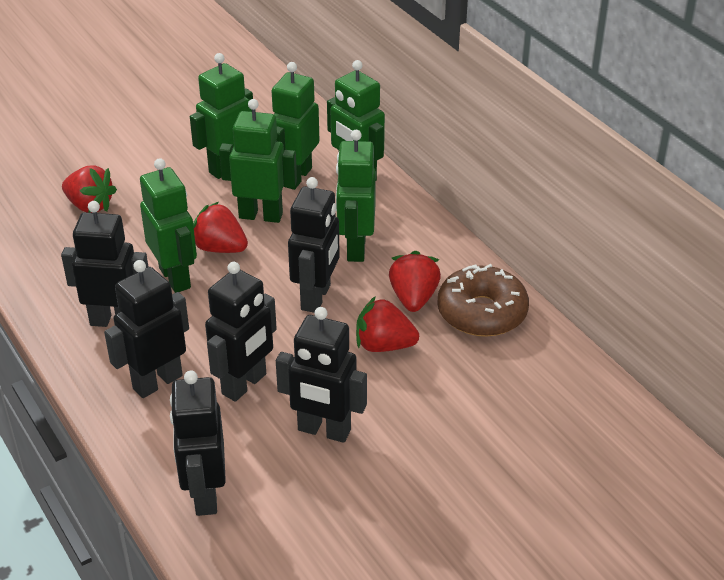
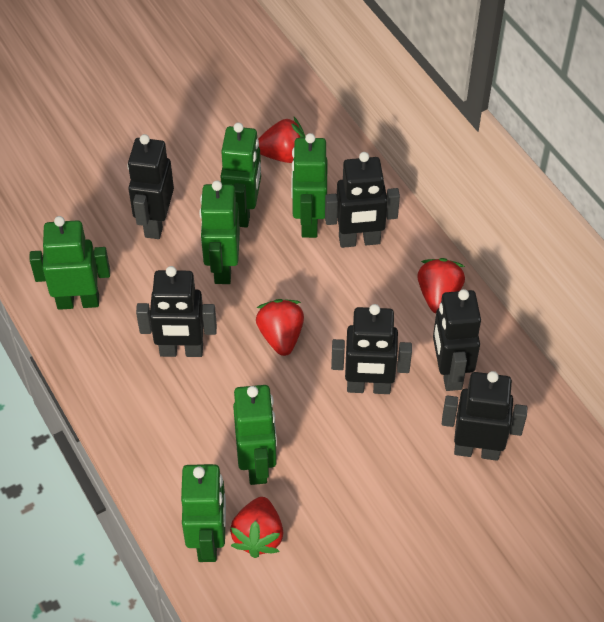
brown donut: 1 -> 0

